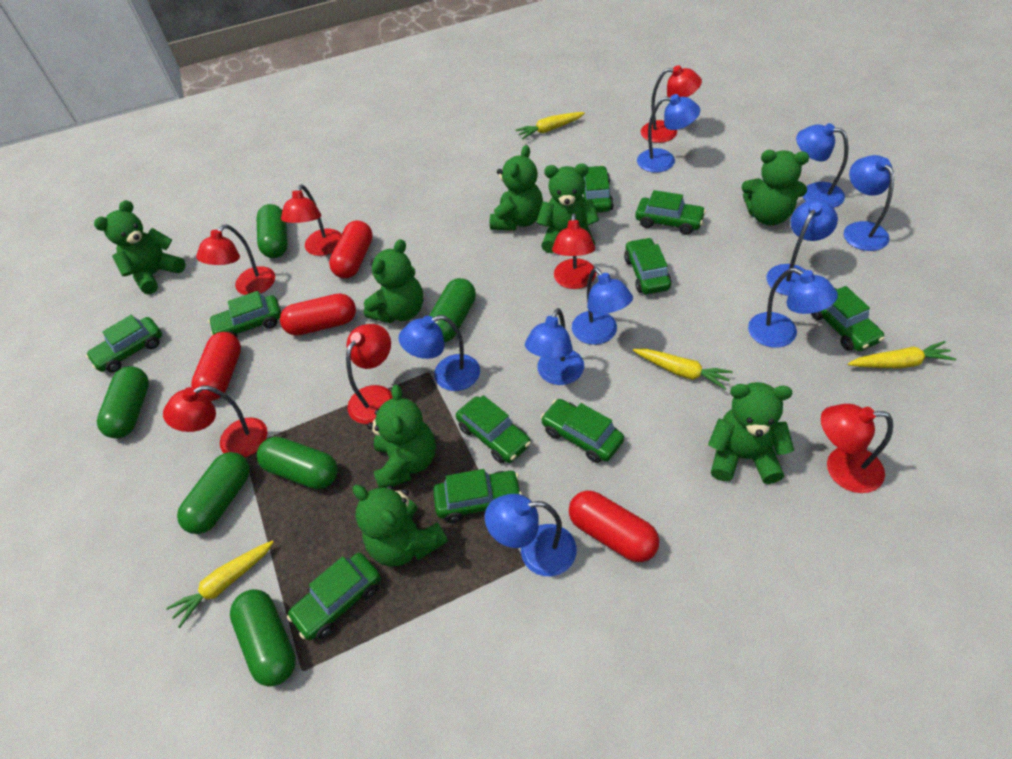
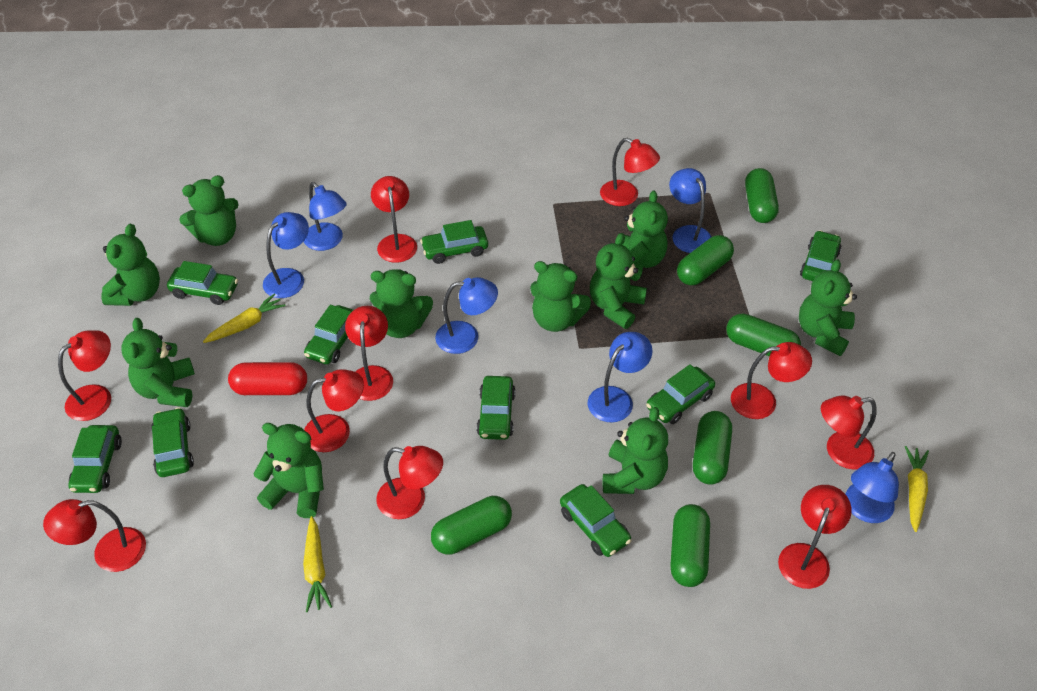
blue lamp: 9 -> 6
green car: 10 -> 9
green teddy bear: 8 -> 10
red capsule: 4 -> 1
red lamp: 7 -> 10
yellow carrot: 4 -> 3

